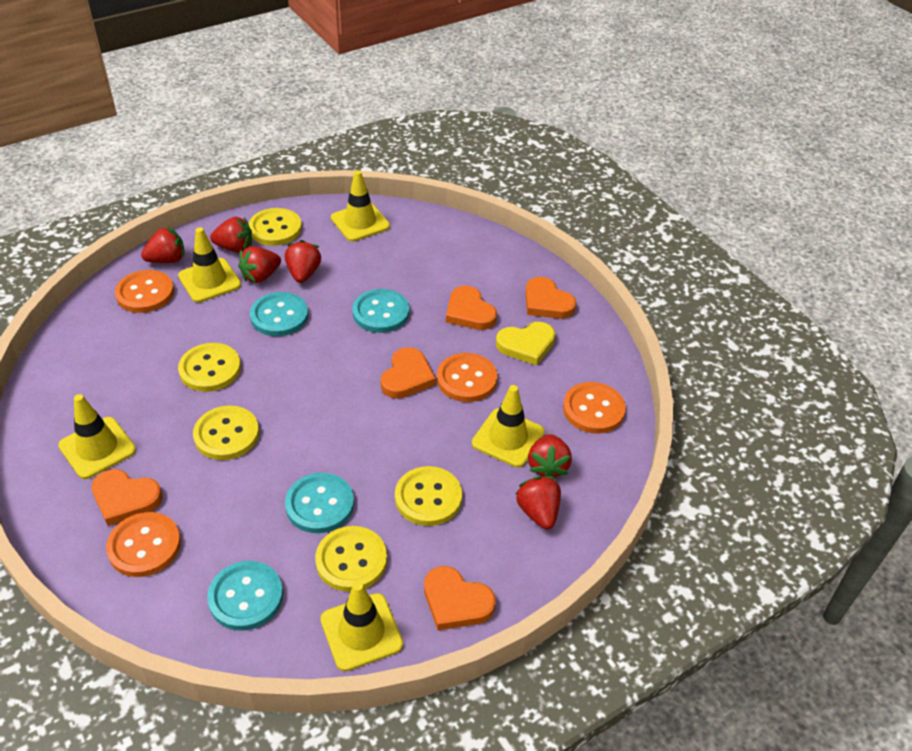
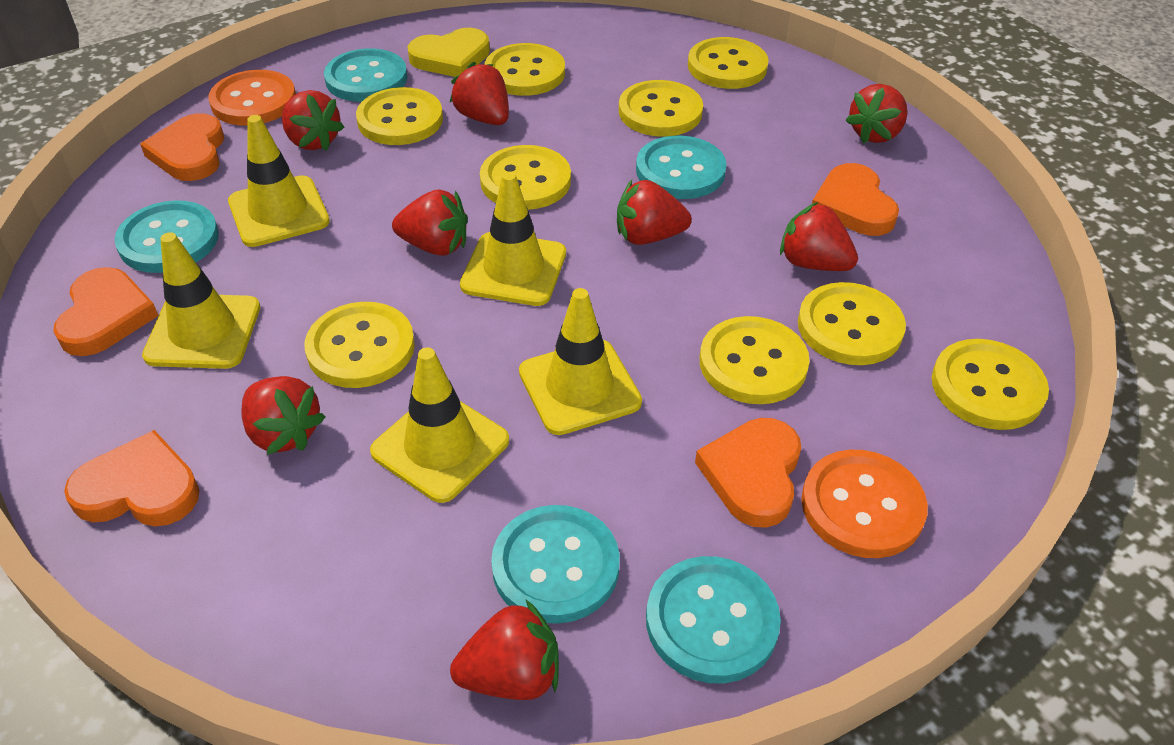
orange button: 4 -> 2
red strawberry: 6 -> 8
turquoise button: 4 -> 5
yellow button: 5 -> 9

